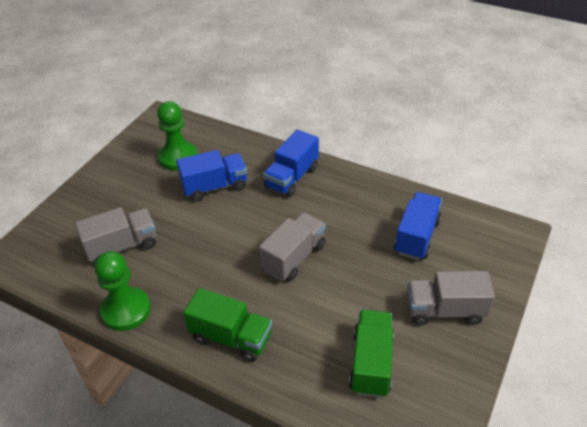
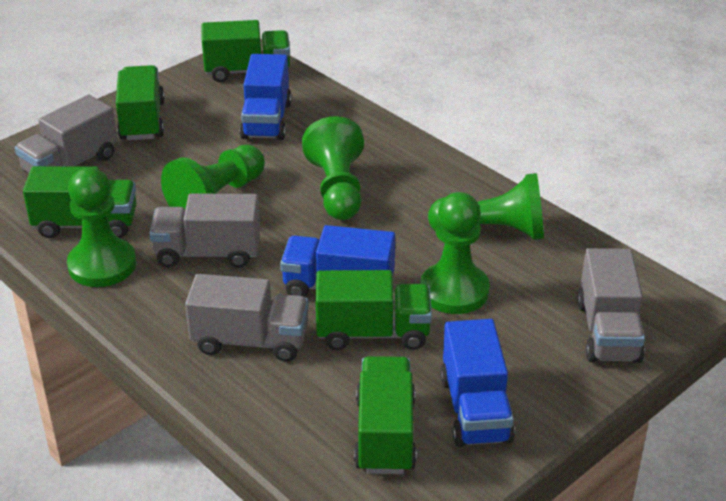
green pawn: 2 -> 5
green truck: 2 -> 5
grey truck: 3 -> 4

